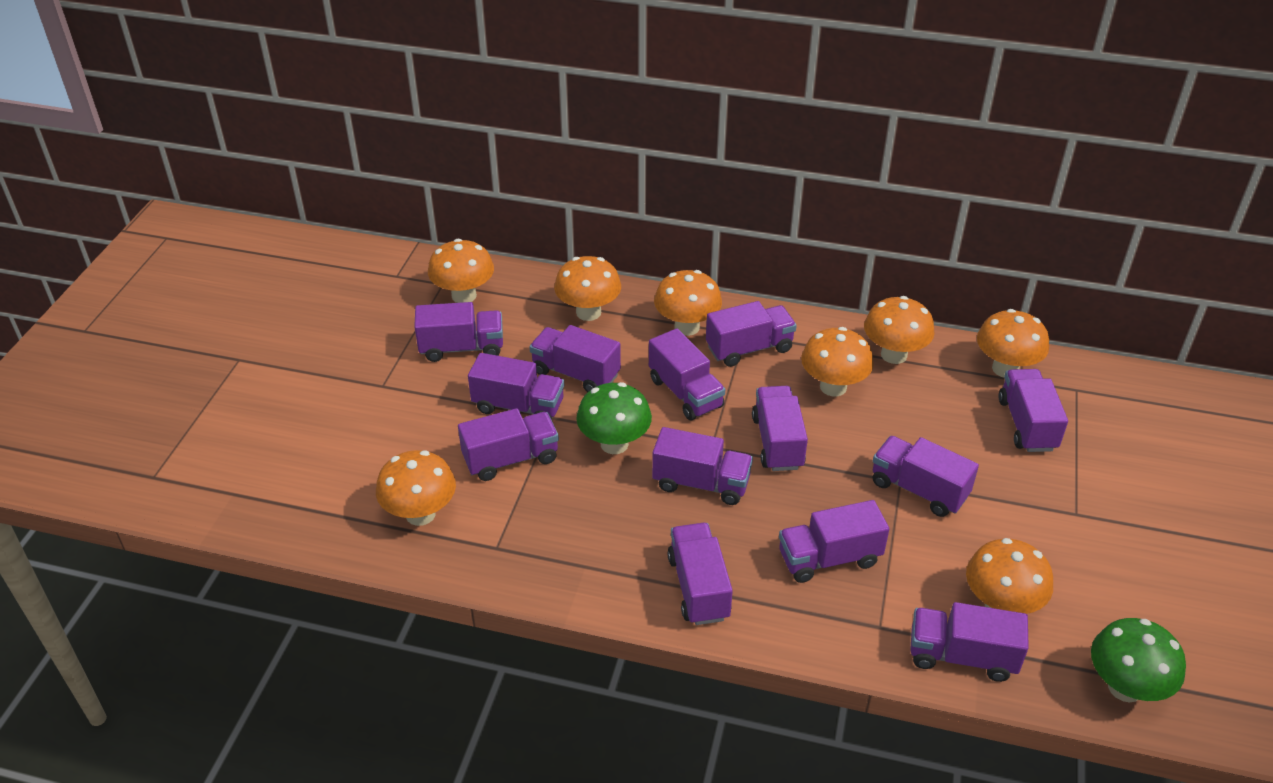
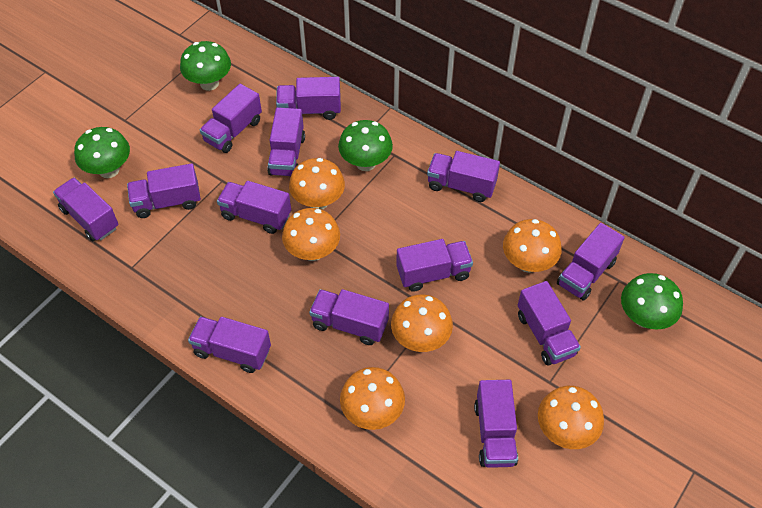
green mushroom: 2 -> 4
orange mushroom: 8 -> 6

